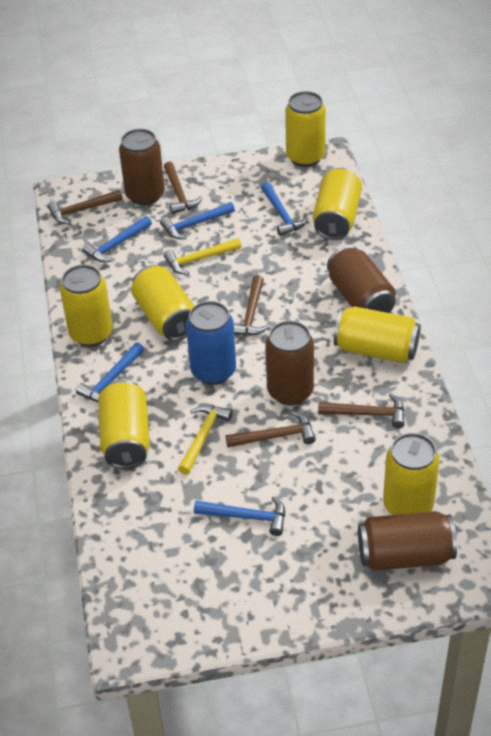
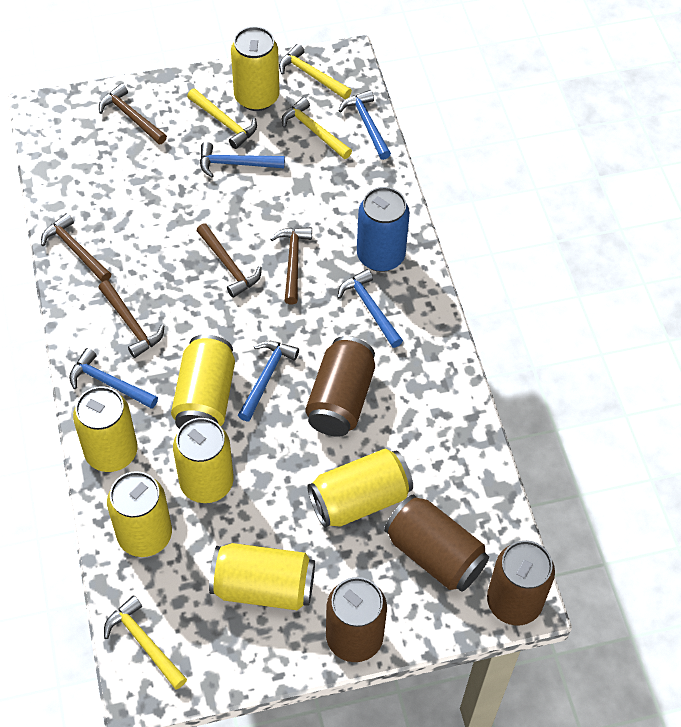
yellow hammer: 2 -> 4

